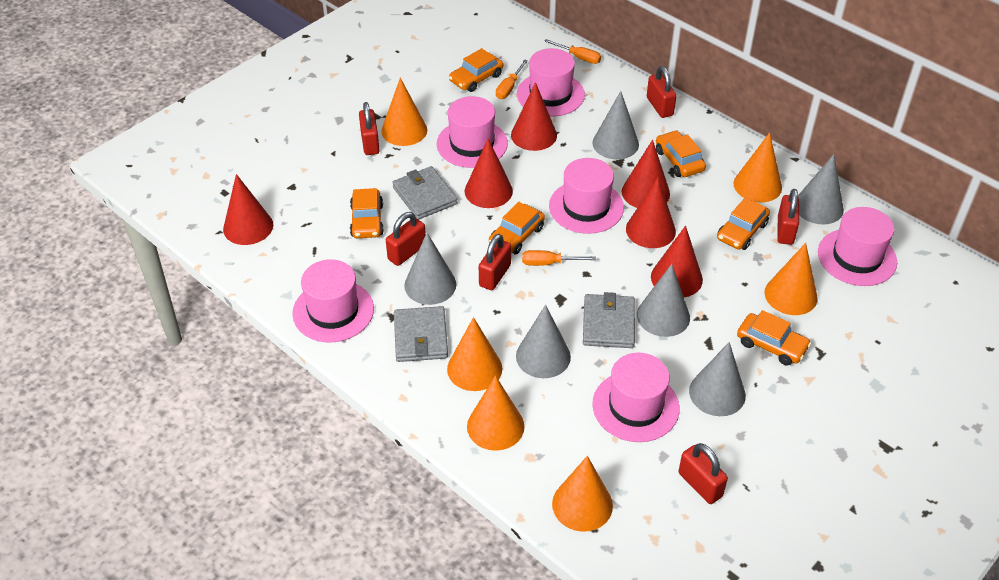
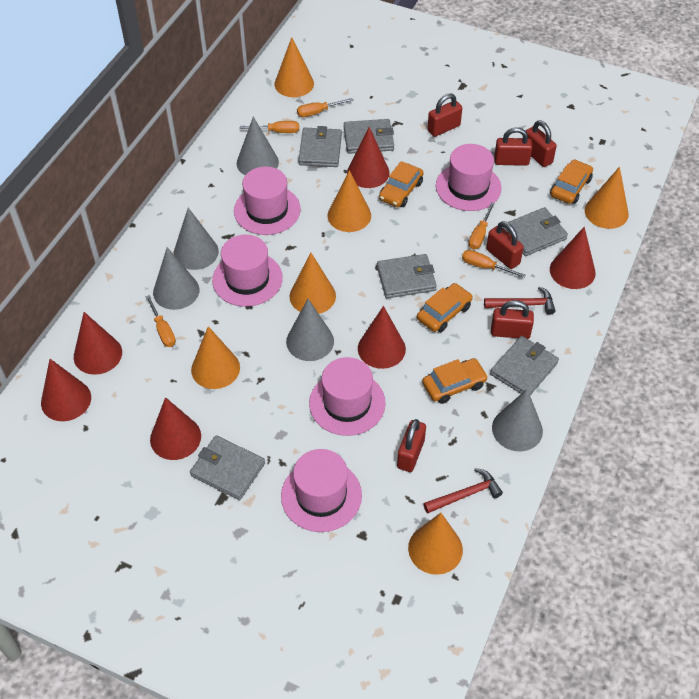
grey cone: 6 -> 5
grey wallet: 3 -> 6
orange car: 6 -> 4
orange screwdriver: 3 -> 5
pink hat: 6 -> 5
red hammer: 0 -> 2

